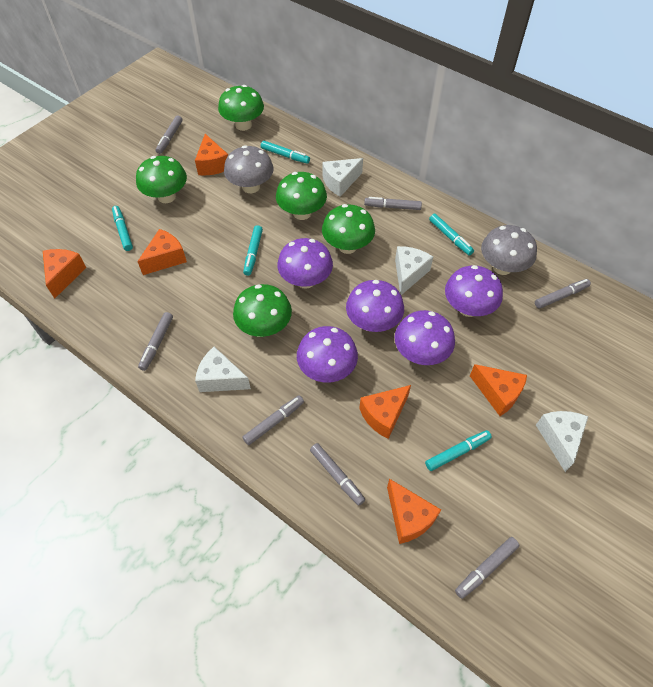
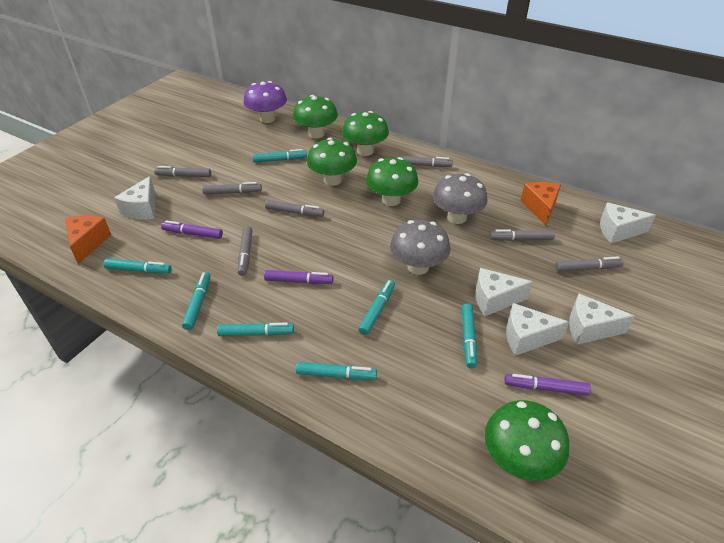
orange cheese: 6 -> 2
purple marker: 0 -> 3
purple mushroom: 5 -> 1
turquoise marker: 5 -> 7
white cheese: 4 -> 5

